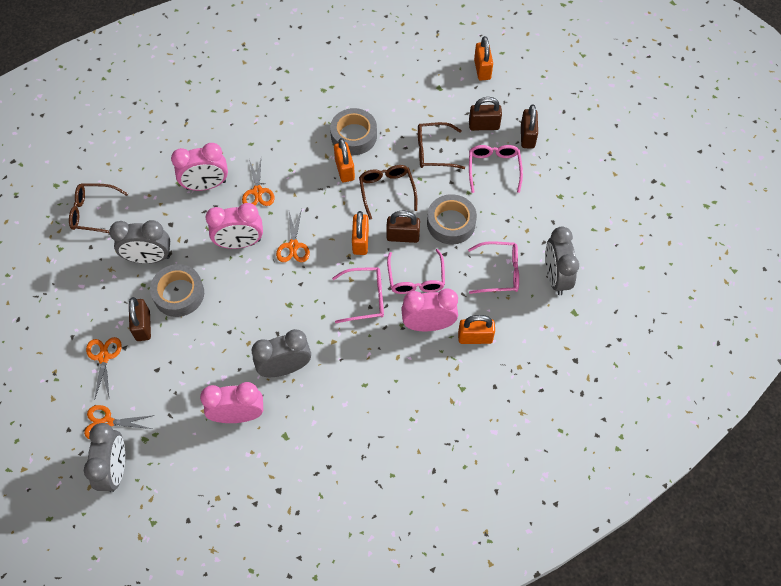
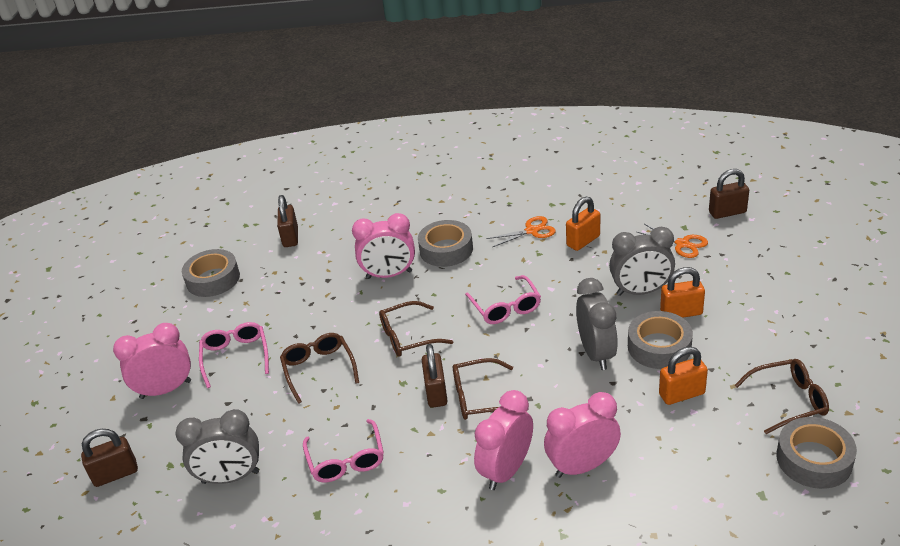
brown glasses: 3 -> 4
grey clock: 4 -> 3
grey tape: 3 -> 4
orange padlock: 4 -> 3
orange scissors: 4 -> 2
pink glasses: 4 -> 3

